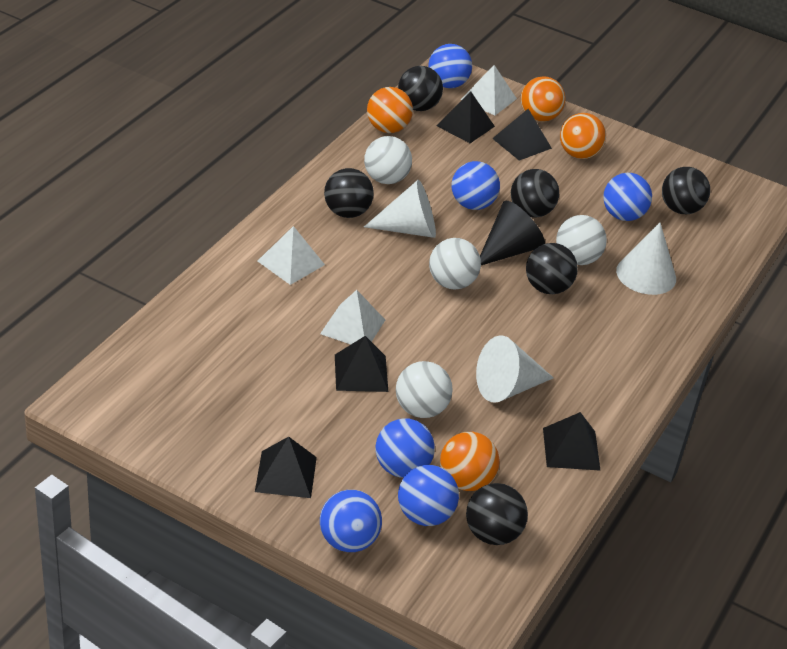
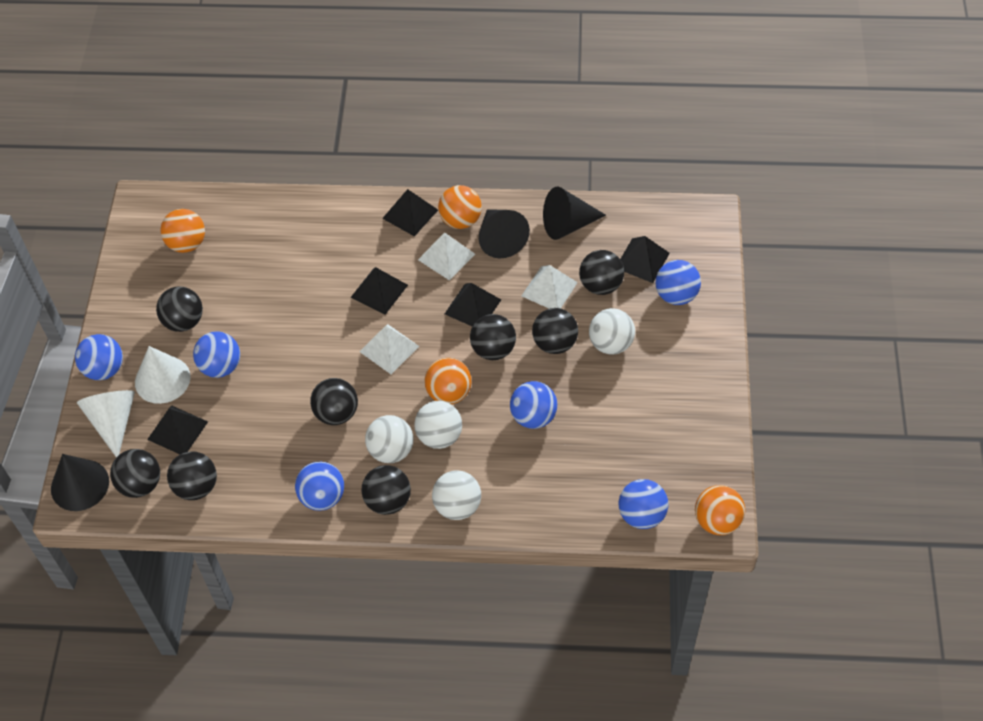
black ball: 6 -> 8
black cone: 1 -> 3
white cone: 3 -> 2

